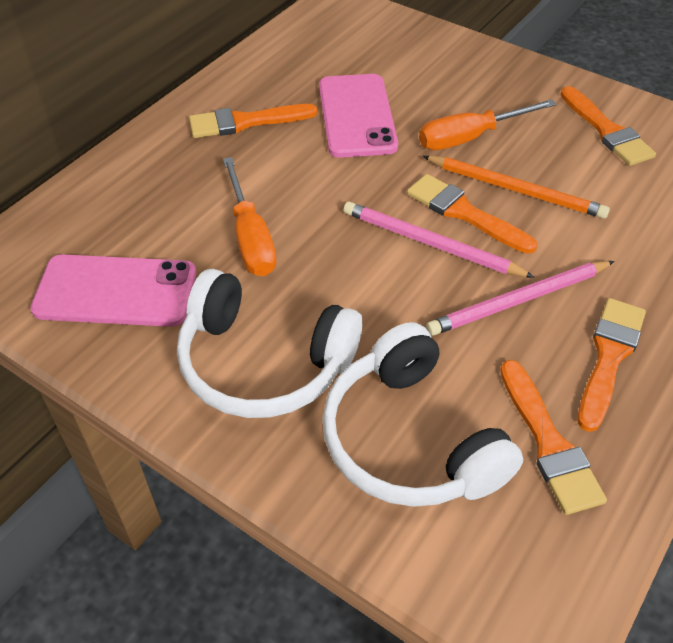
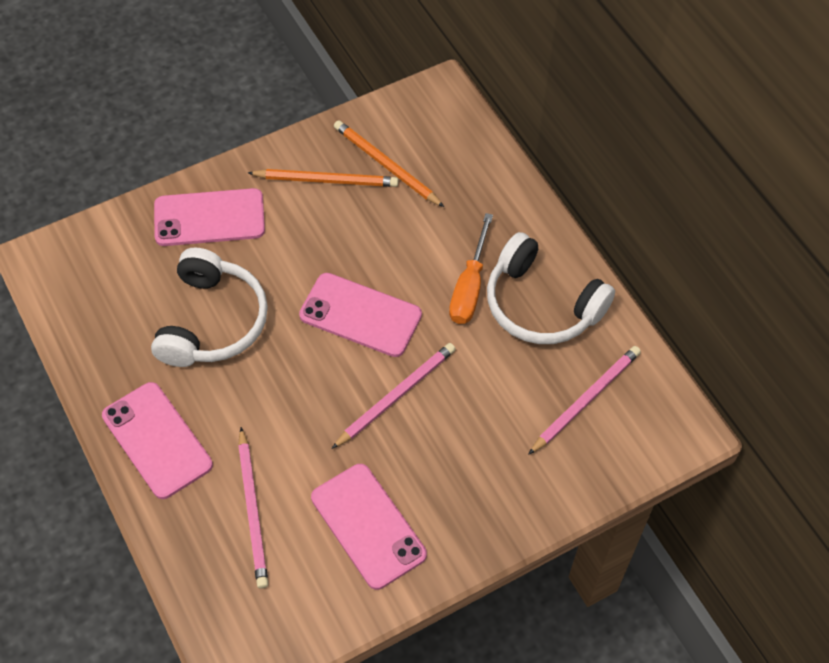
orange brush: 5 -> 0
orange pencil: 1 -> 2
orange screwdriver: 2 -> 1
pink pencil: 2 -> 3
pink phone: 2 -> 4

